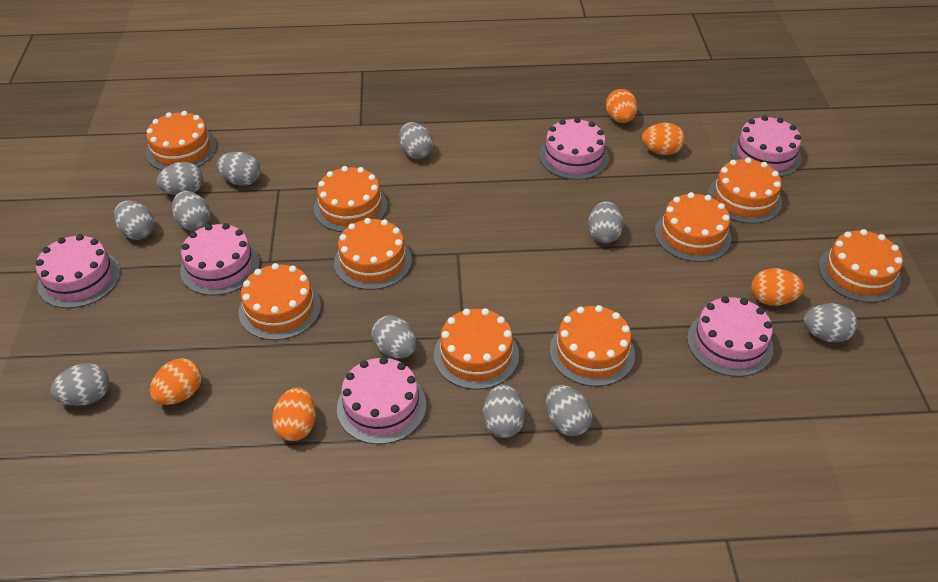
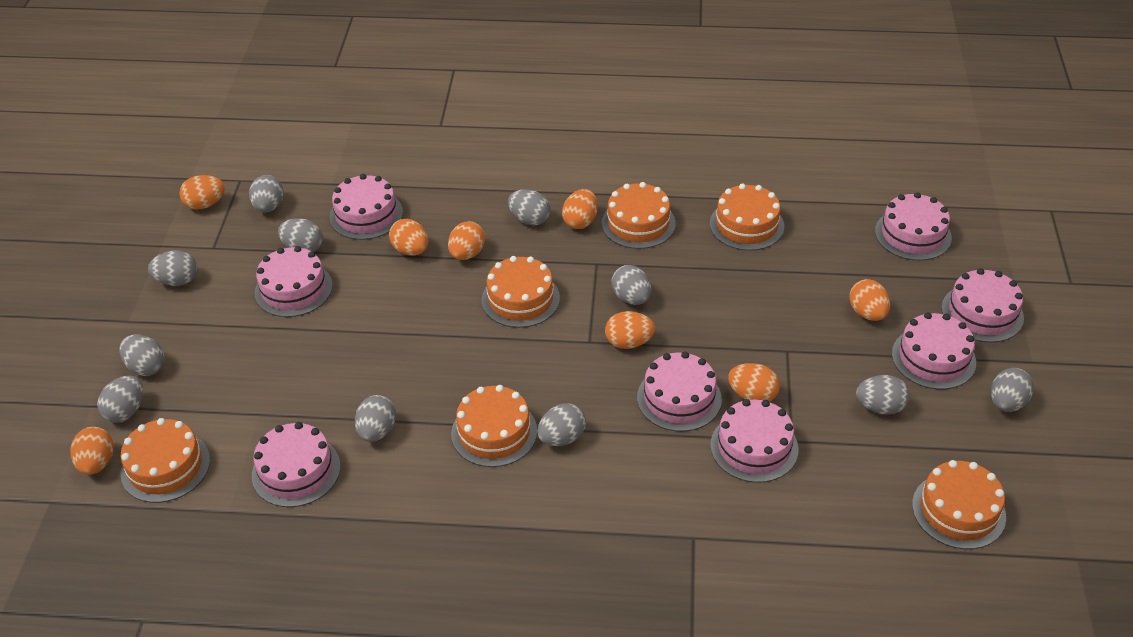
orange cake: 9 -> 6
orange egg: 5 -> 8
pink cake: 6 -> 8

